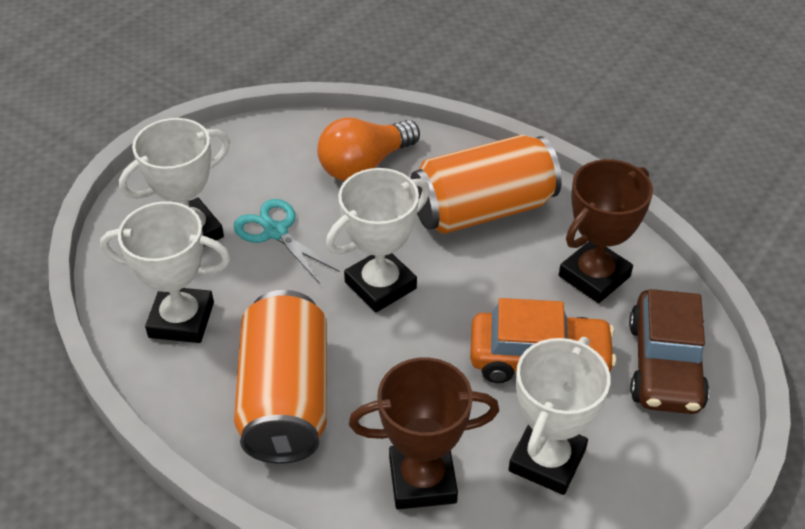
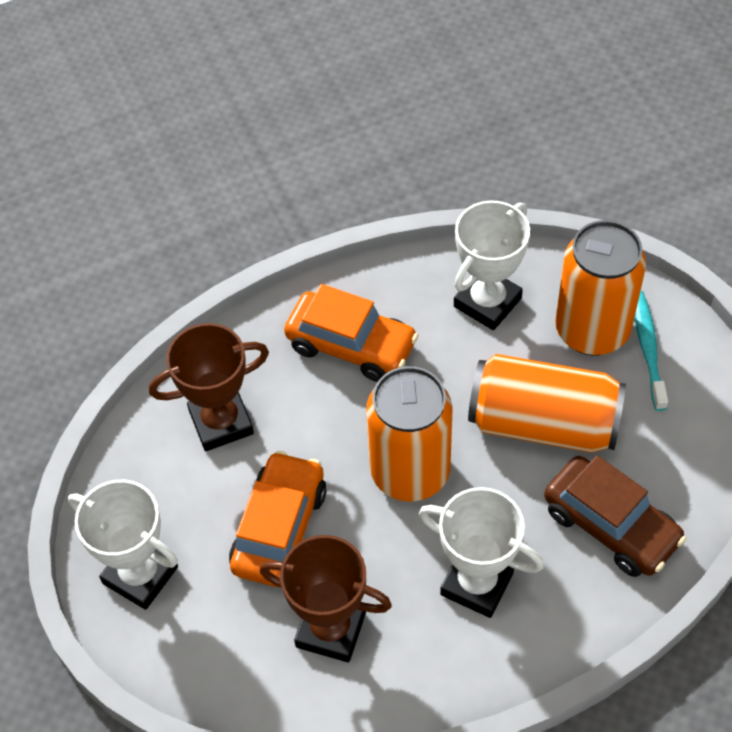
orange can: 2 -> 3
orange car: 1 -> 2
orange light bulb: 1 -> 0
turquoise scissors: 1 -> 0
turquoise toothbrush: 0 -> 1
white trophy: 4 -> 3

